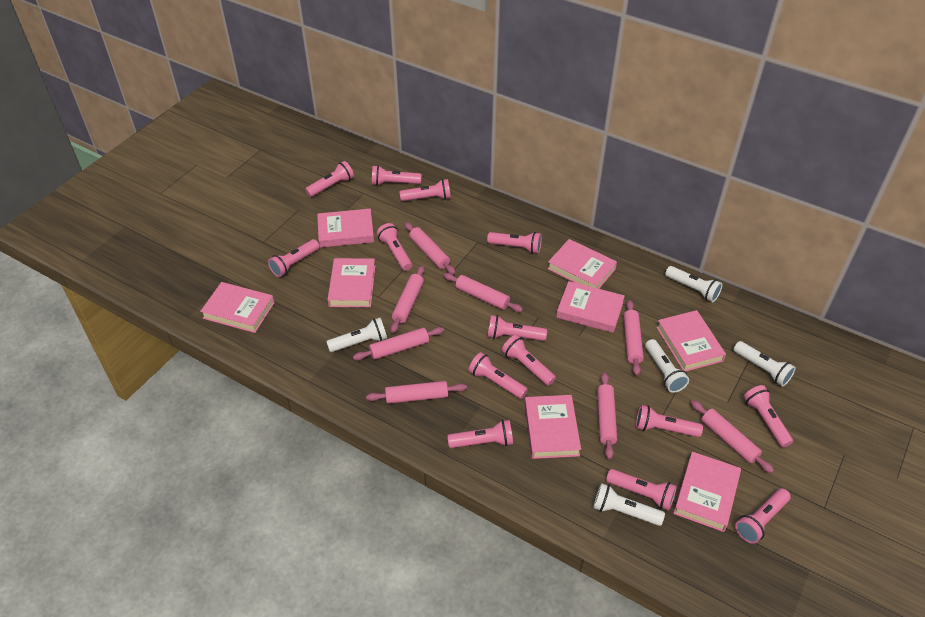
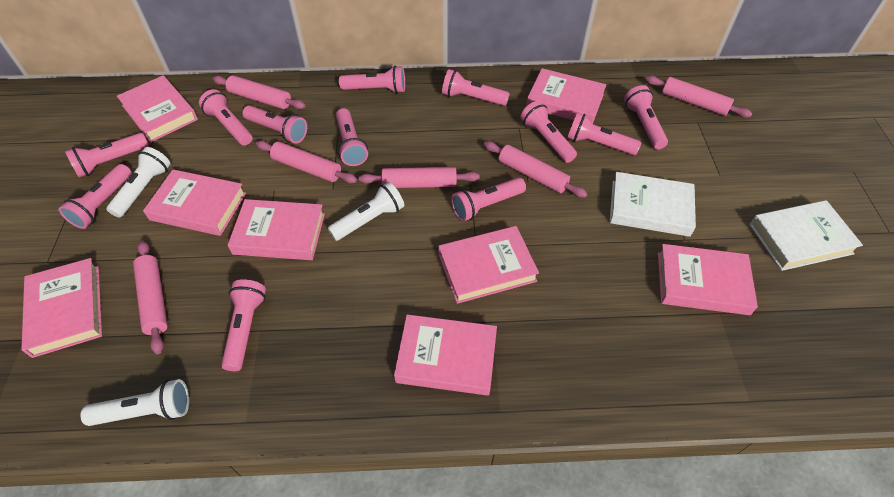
pink flashlight: 14 -> 12
pink rolling pin: 8 -> 6
white book: 0 -> 2
white flashlight: 5 -> 3

